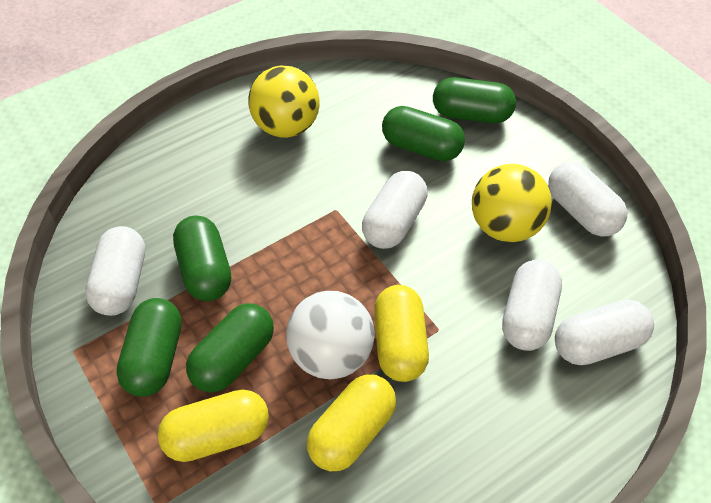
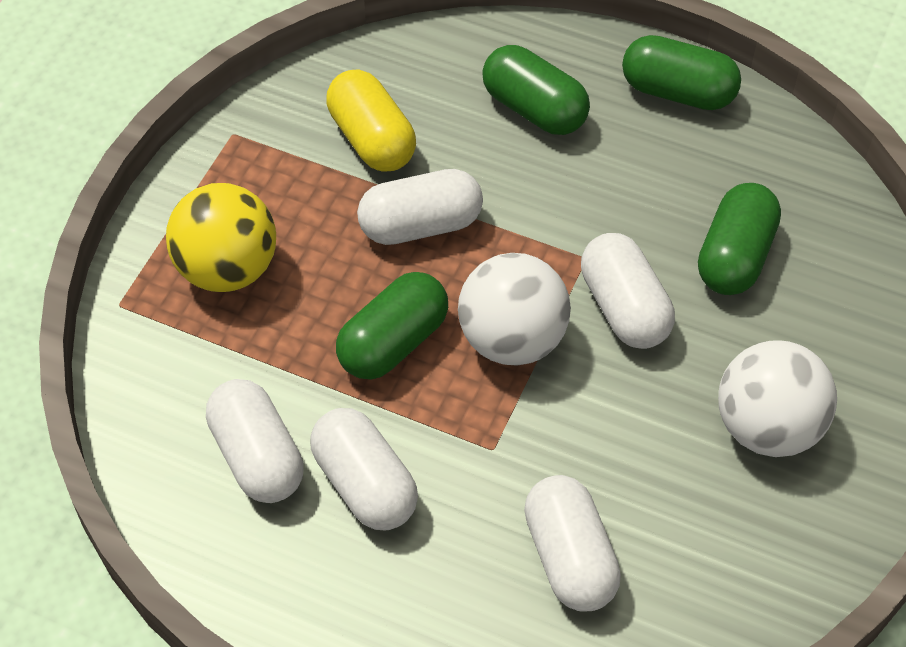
green capsule: 5 -> 4
white ball: 1 -> 2
yellow ball: 2 -> 1
yellow capsule: 3 -> 1

